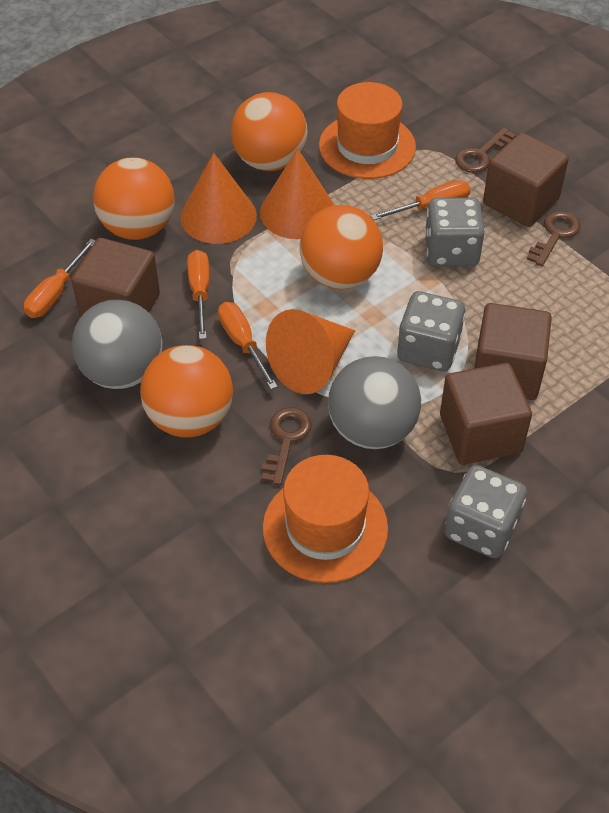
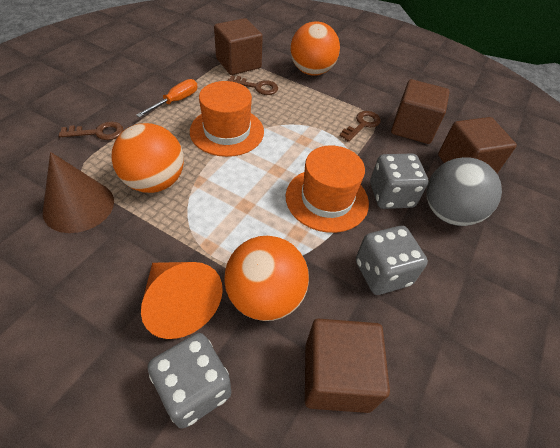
brown cone: 0 -> 1
grey ball: 2 -> 1
orange ball: 4 -> 3
orange cone: 3 -> 1
orange screwdriver: 4 -> 1

